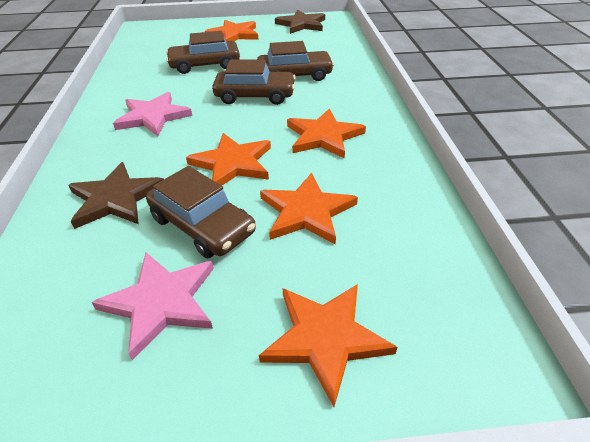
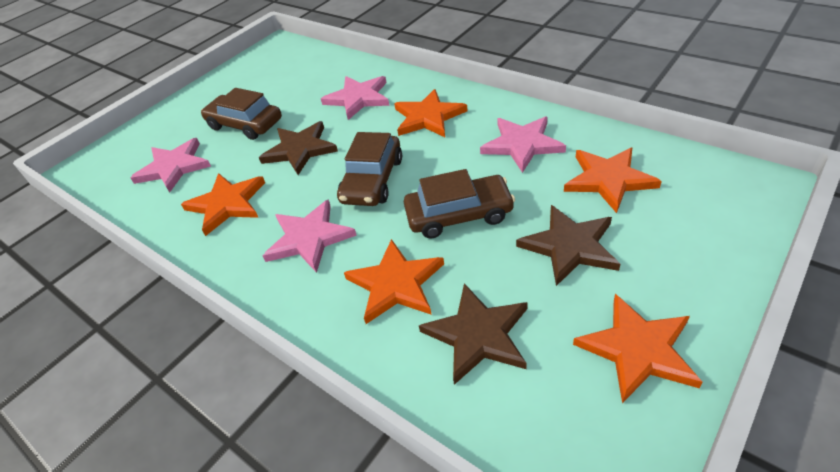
brown car: 4 -> 3
brown star: 2 -> 3
pink star: 2 -> 4

